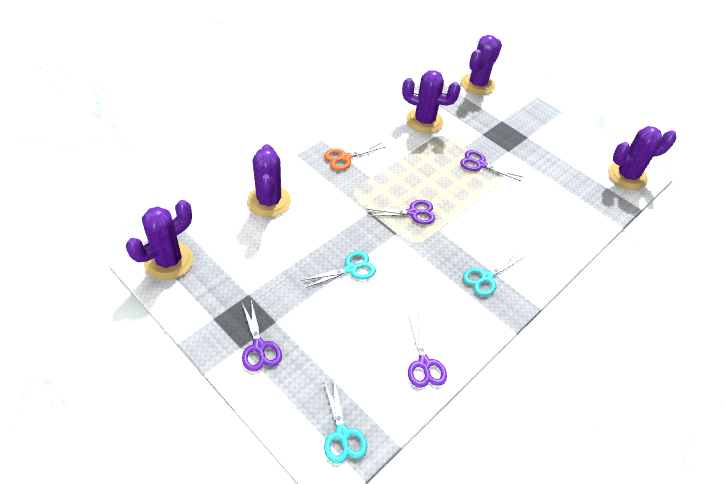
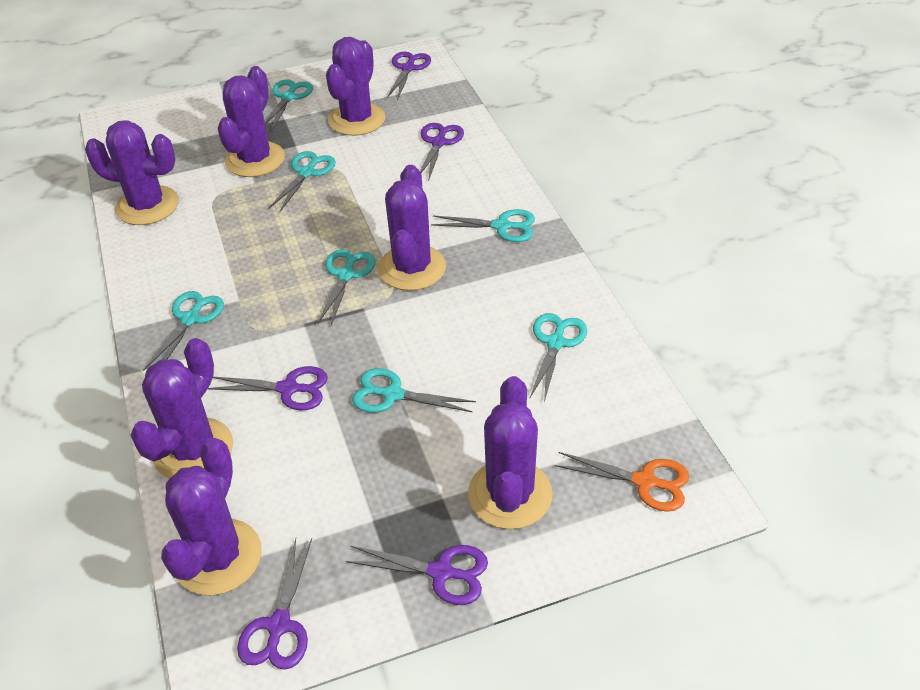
purple cactus: 5 -> 7
purple scissors: 4 -> 5
turquoise scissors: 3 -> 7

